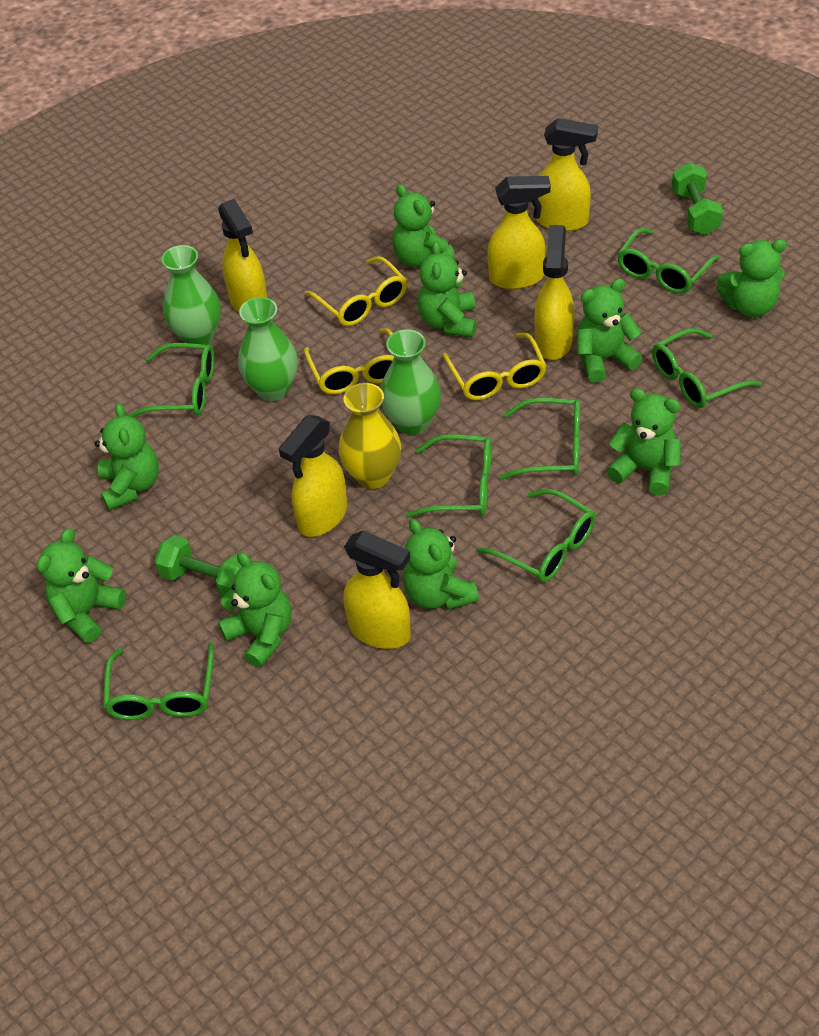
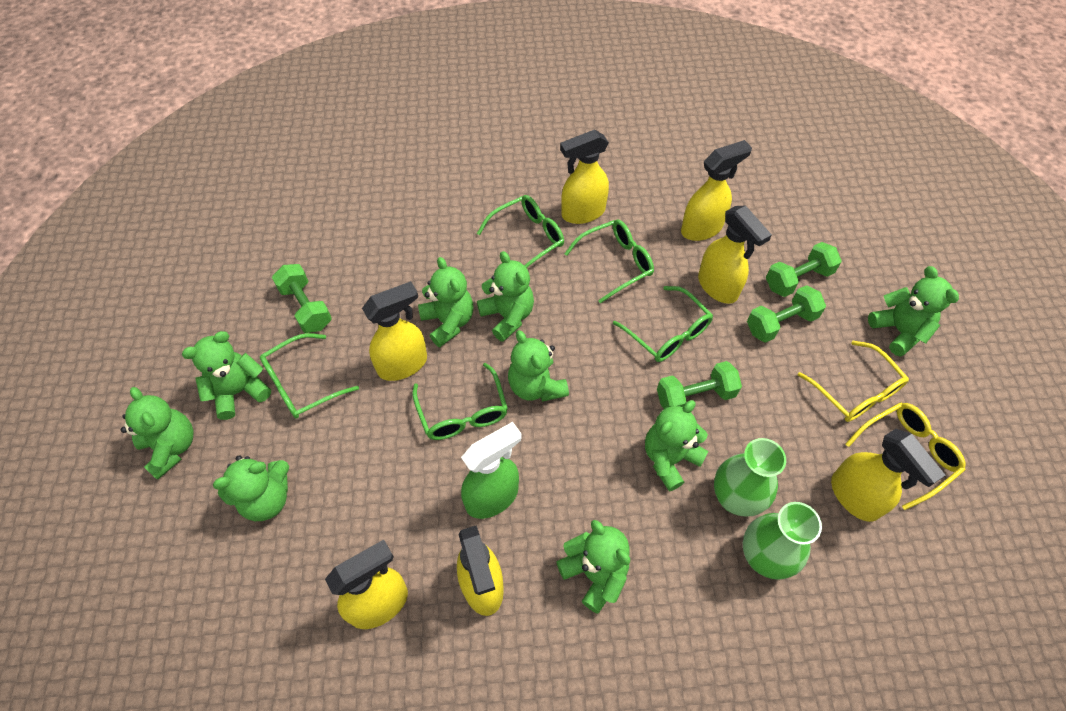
green dumbbell: 2 -> 4
green glasses: 7 -> 5
green spray bottle: 0 -> 1
green vase: 3 -> 2
yellow glasses: 3 -> 2
yellow spray bottle: 6 -> 7
yellow vase: 1 -> 0

